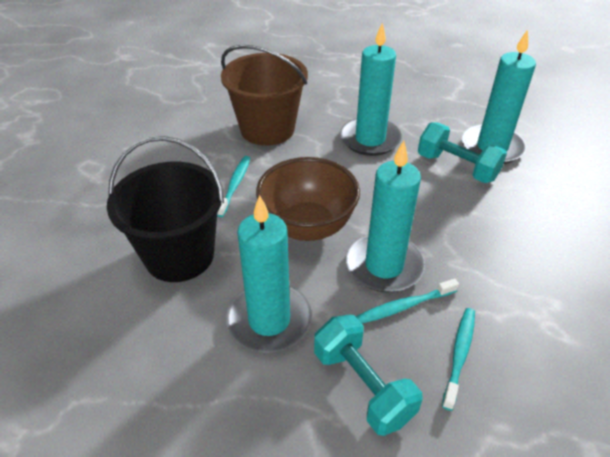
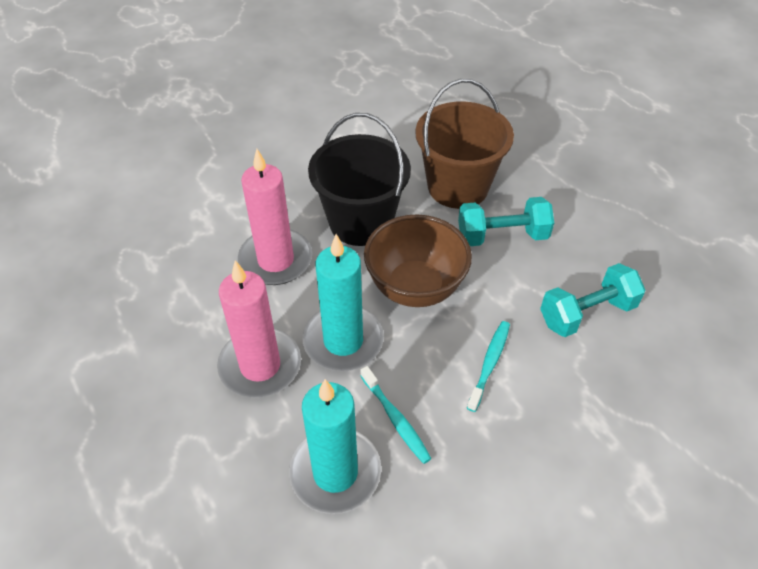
pink candle: 0 -> 2
turquoise candle: 4 -> 2
turquoise toothbrush: 3 -> 2

